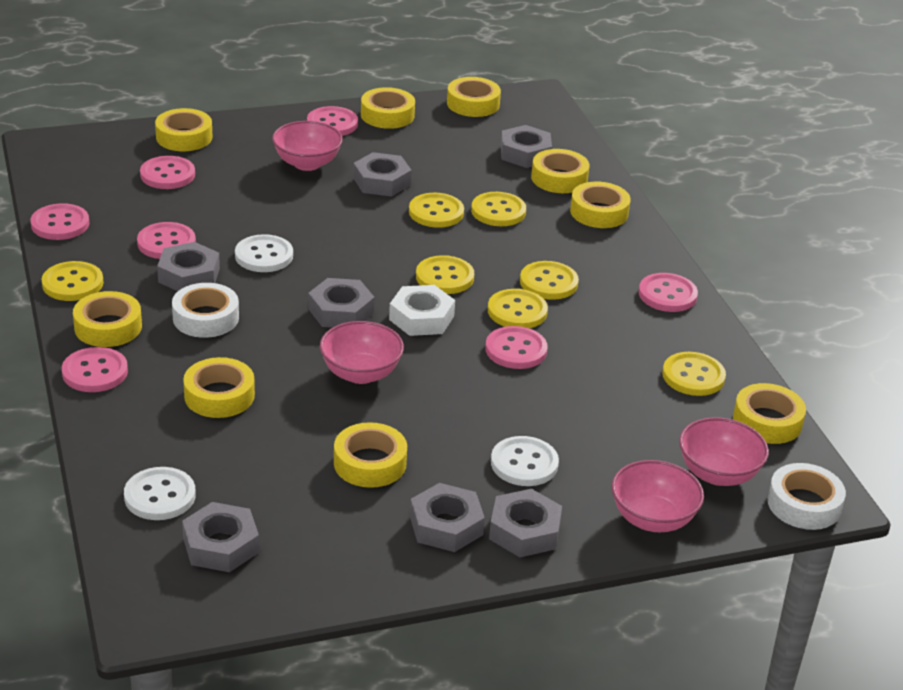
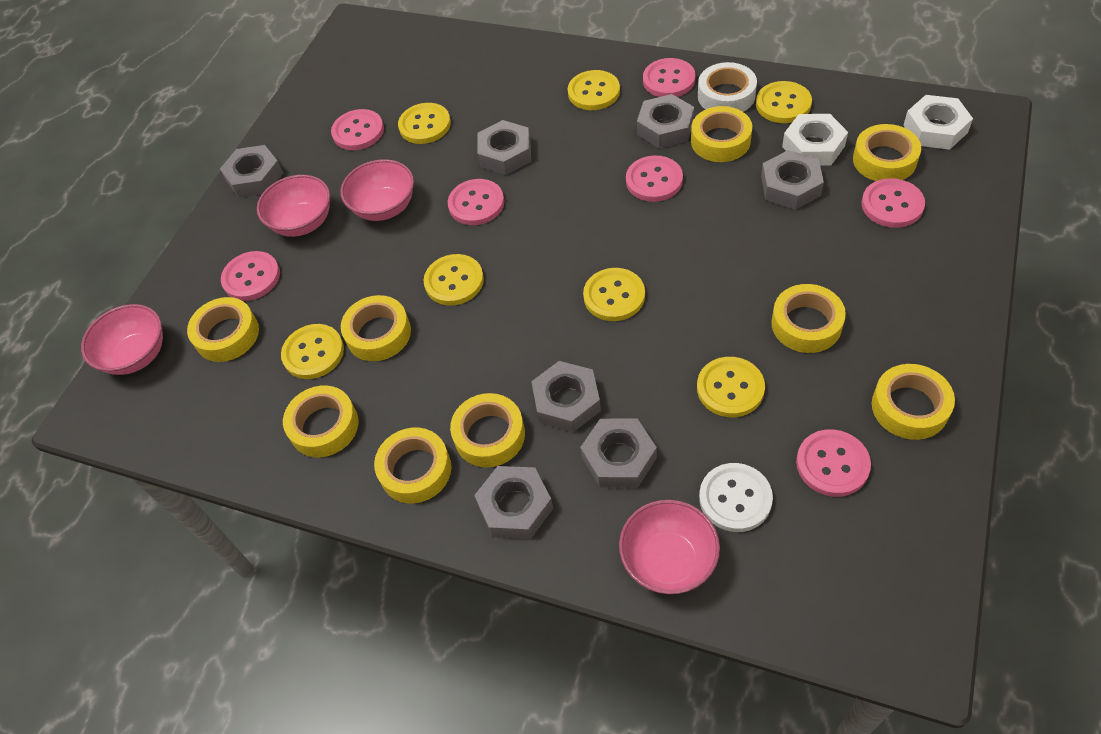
white button: 3 -> 1
white nut: 1 -> 2
white tape: 2 -> 1

